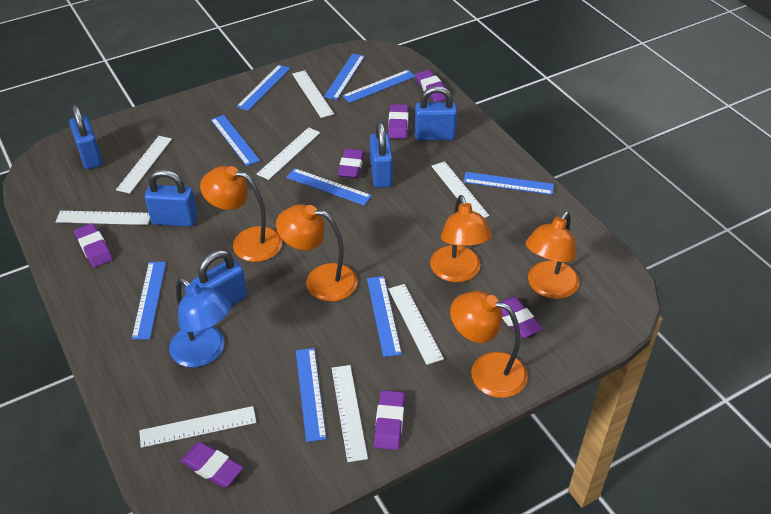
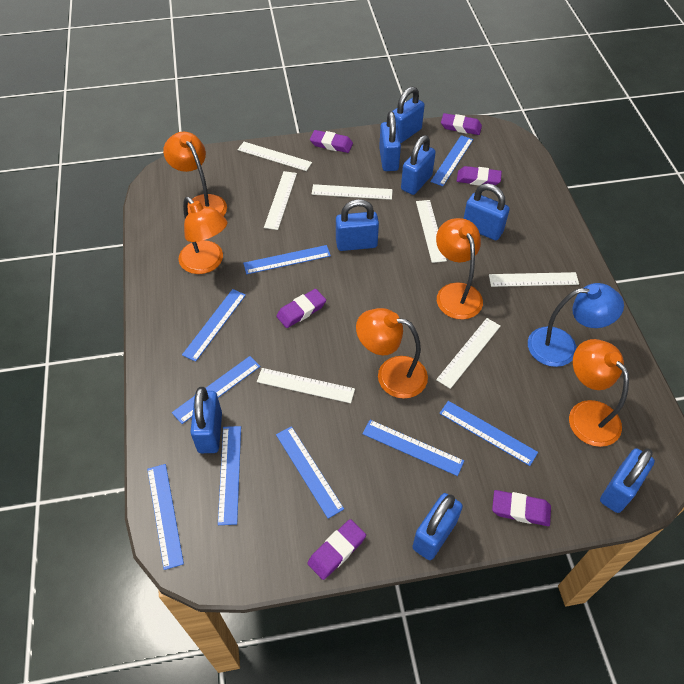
blue padlock: 5 -> 8
purple eraser: 7 -> 6
white ruler: 8 -> 7

